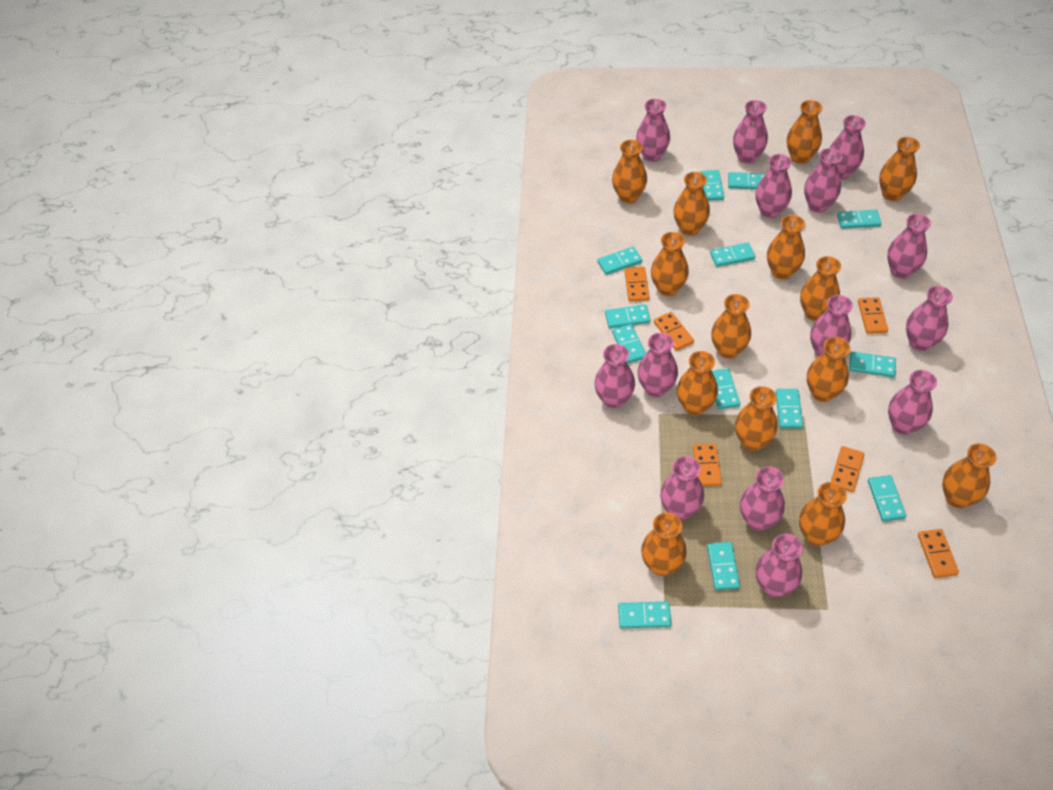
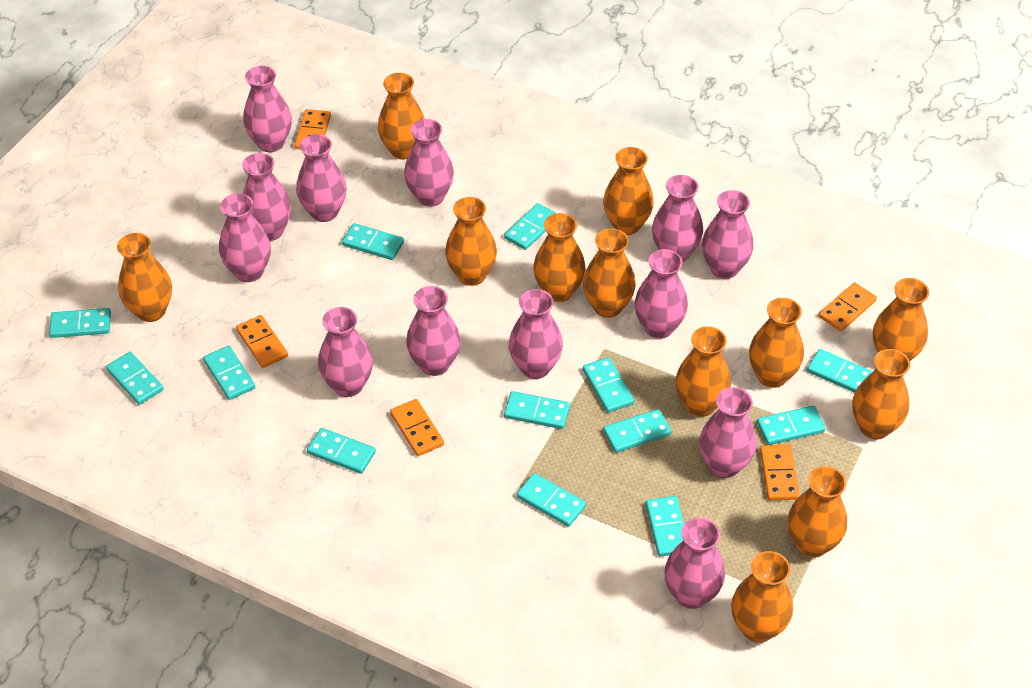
orange domino: 6 -> 5
orange vase: 14 -> 12
pink vase: 14 -> 13

